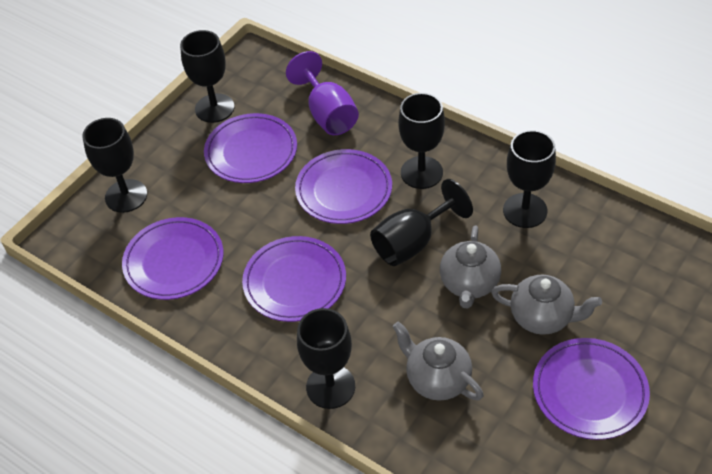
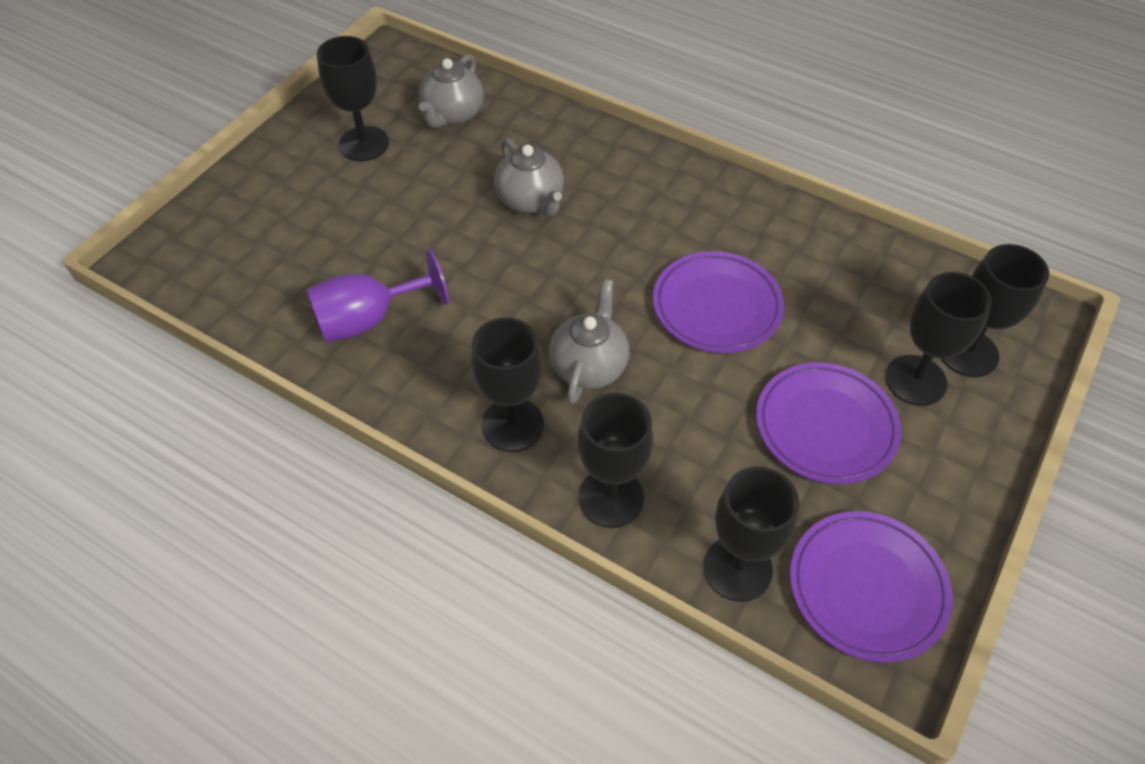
purple plate: 5 -> 3

